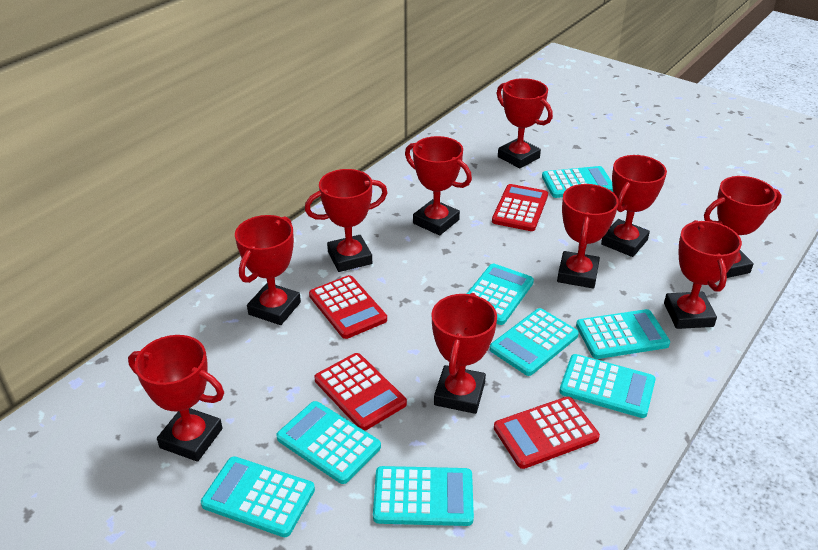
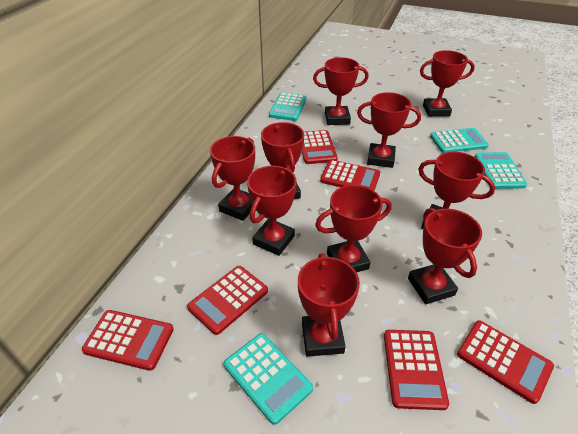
red calculator: 4 -> 6
turquoise calculator: 8 -> 4

